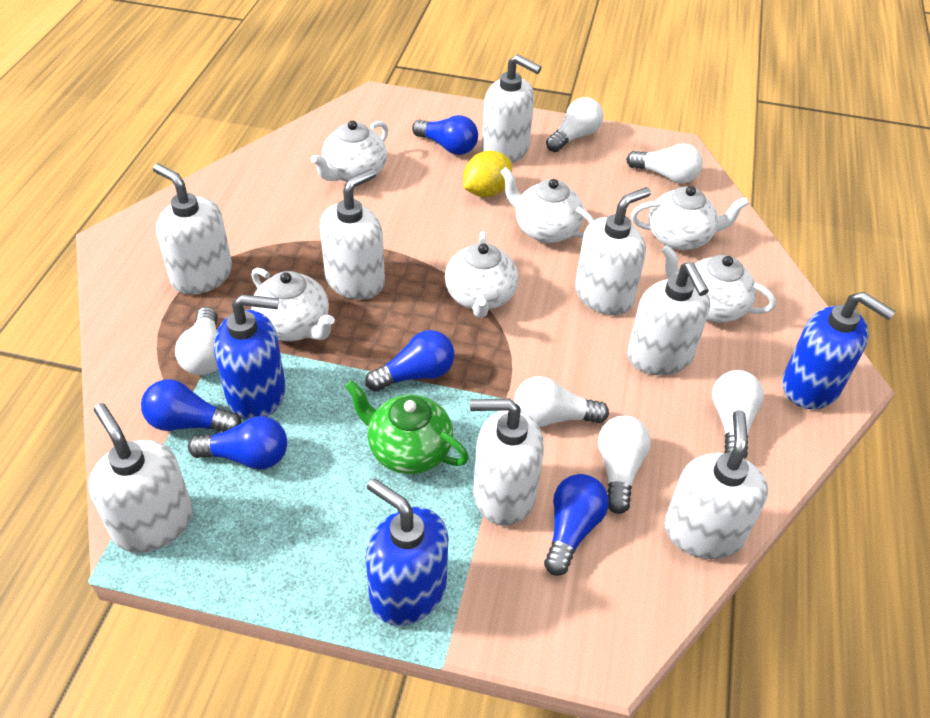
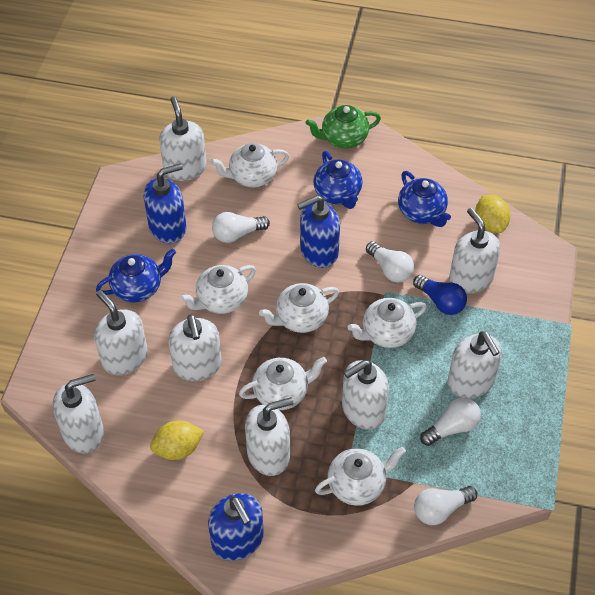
blue light bulb: 5 -> 1
blue teapot: 0 -> 3
white light bulb: 6 -> 4
yellow lemon: 1 -> 2

